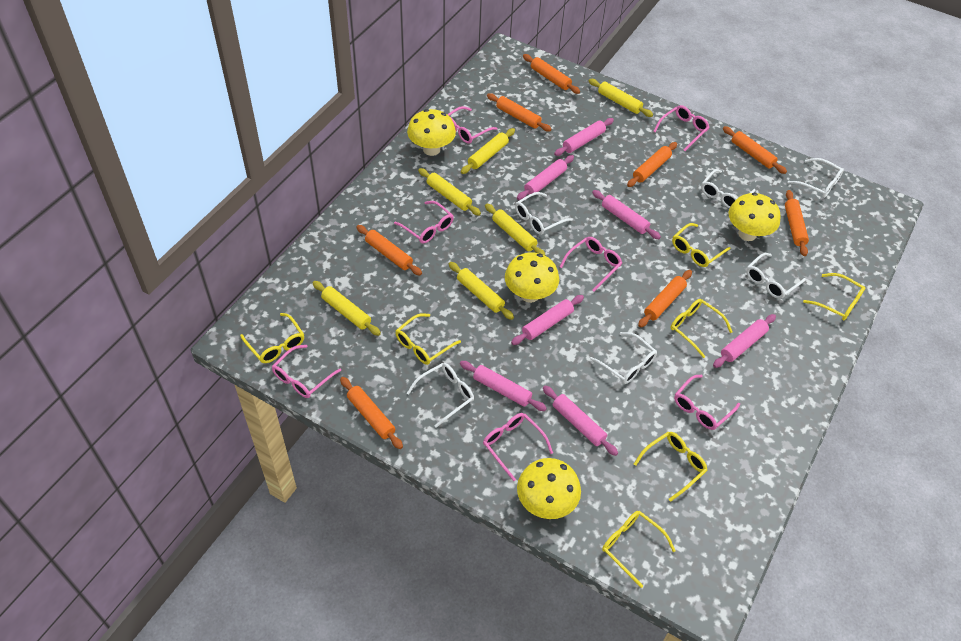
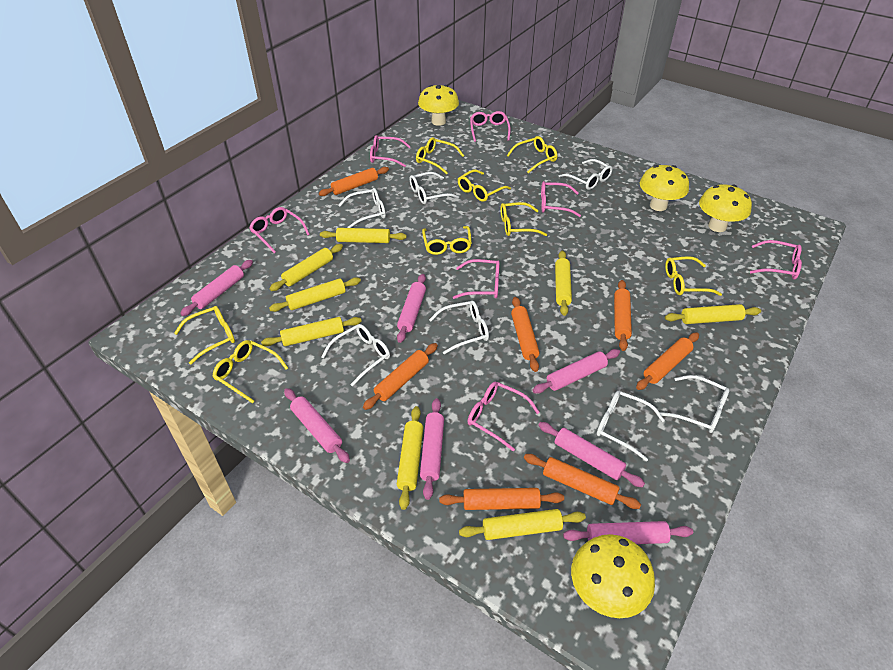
orange rolling pin: 8 -> 7
white glasses: 6 -> 7
yellow glasses: 7 -> 8
yellow rolling pin: 6 -> 8

